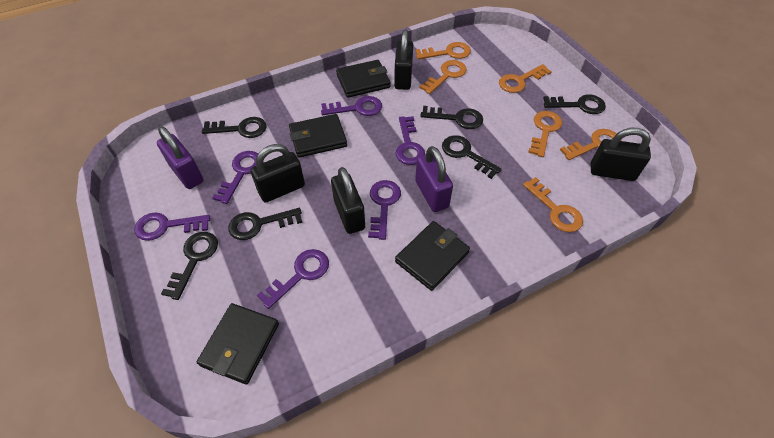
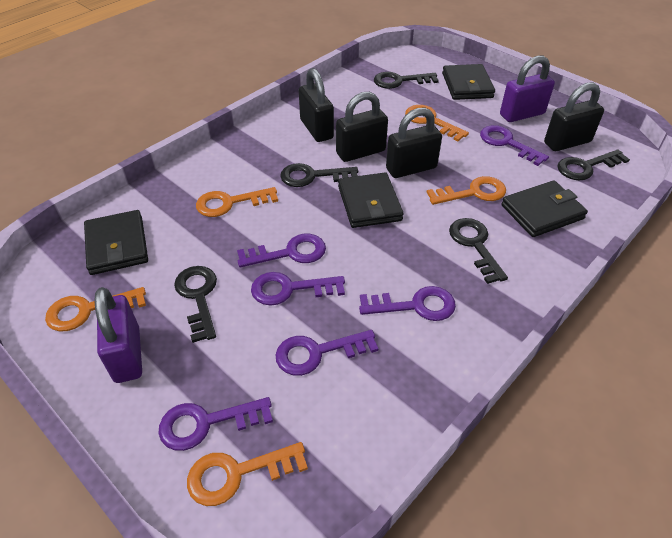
black key: 6 -> 5
orange key: 6 -> 5

